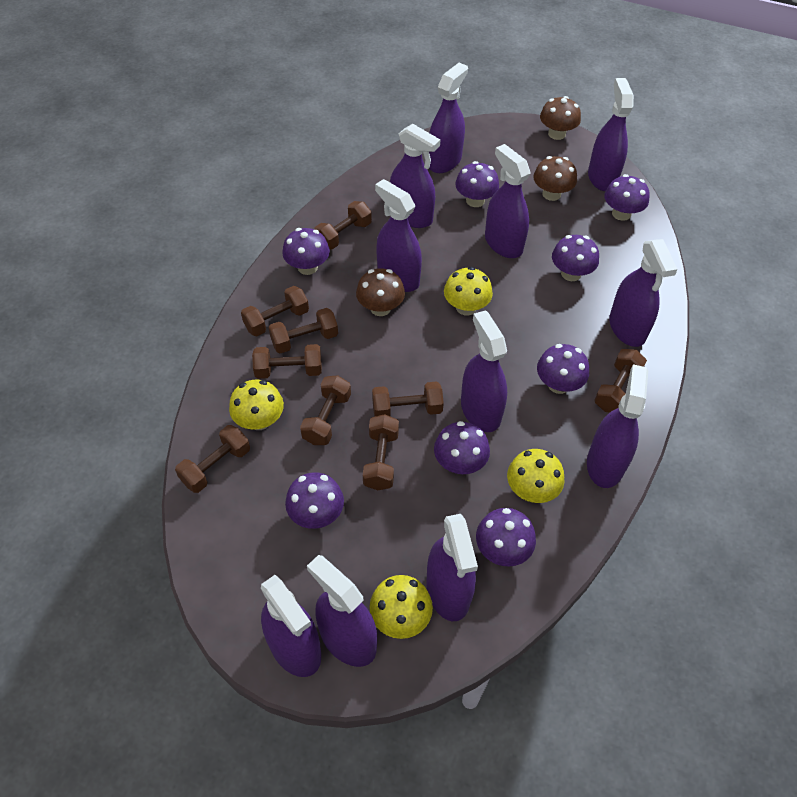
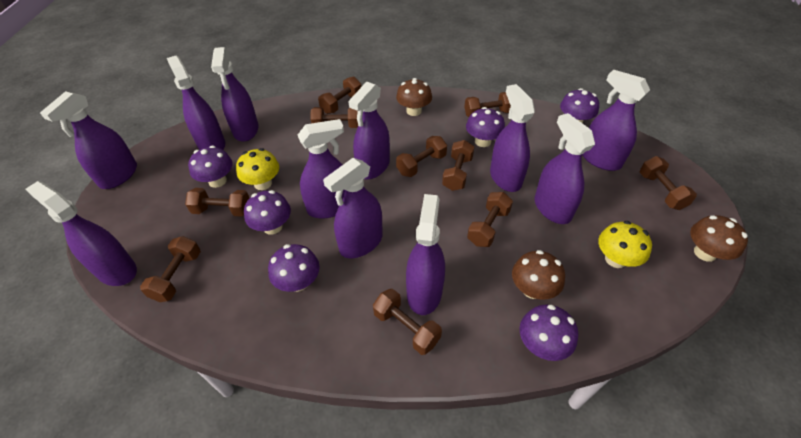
brown dumbbell: 9 -> 10
purple mushroom: 8 -> 6
yellow mushroom: 4 -> 2

